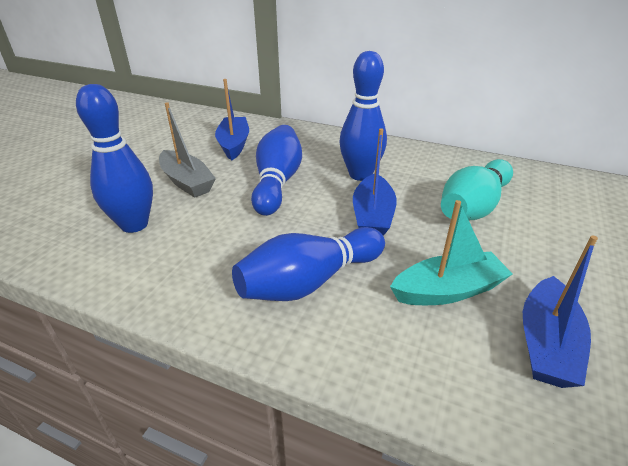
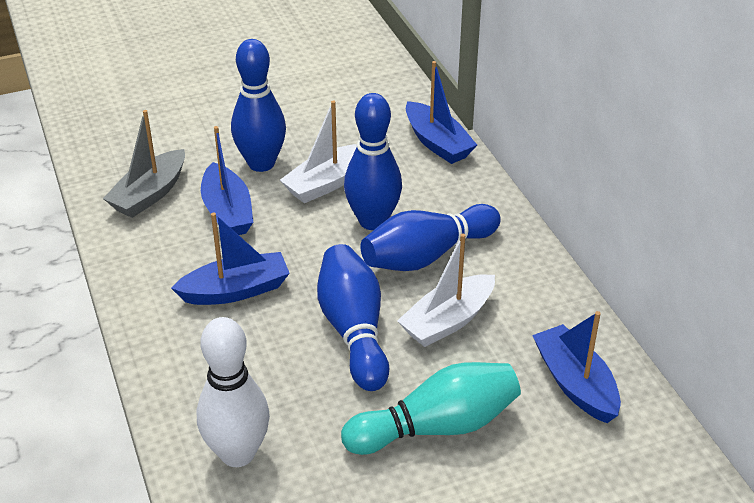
blue boat: 3 -> 4
turquoise boat: 1 -> 0
white boat: 0 -> 2
white bowling pin: 0 -> 1

